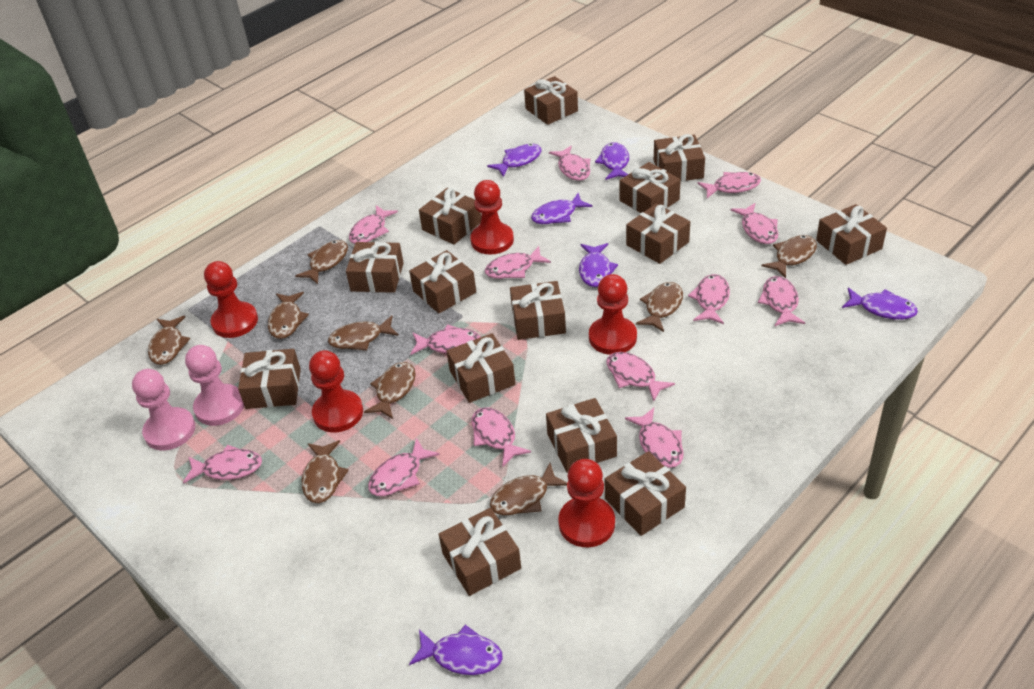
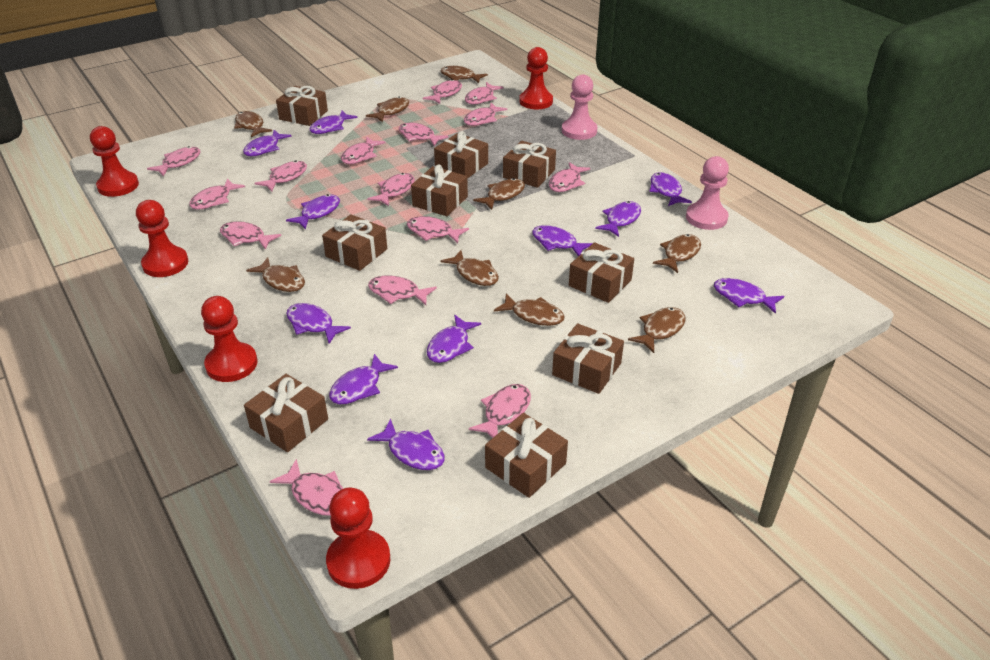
brown gift: 14 -> 9
pink fish: 13 -> 15
purple fish: 6 -> 11

